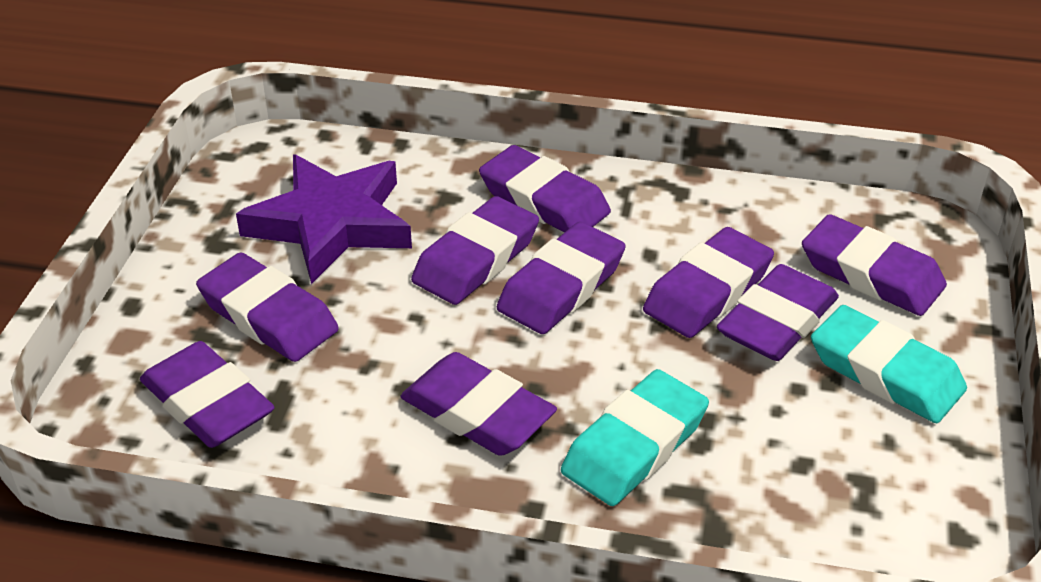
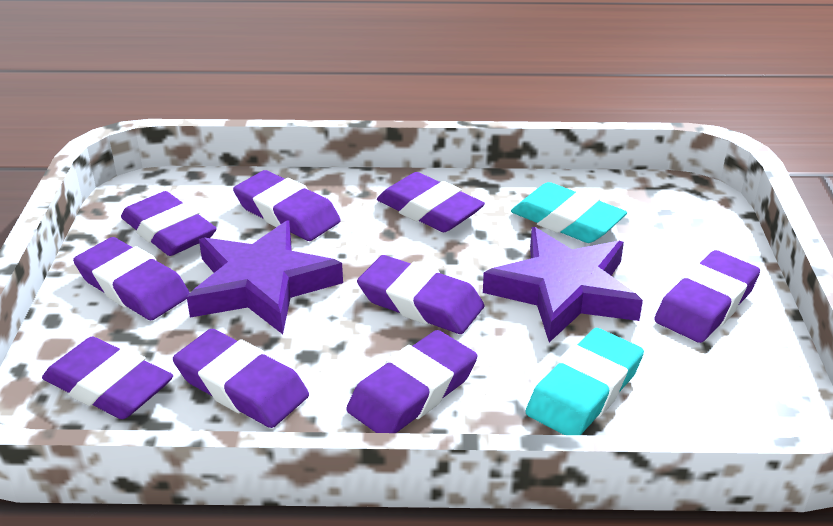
purple star: 1 -> 2

